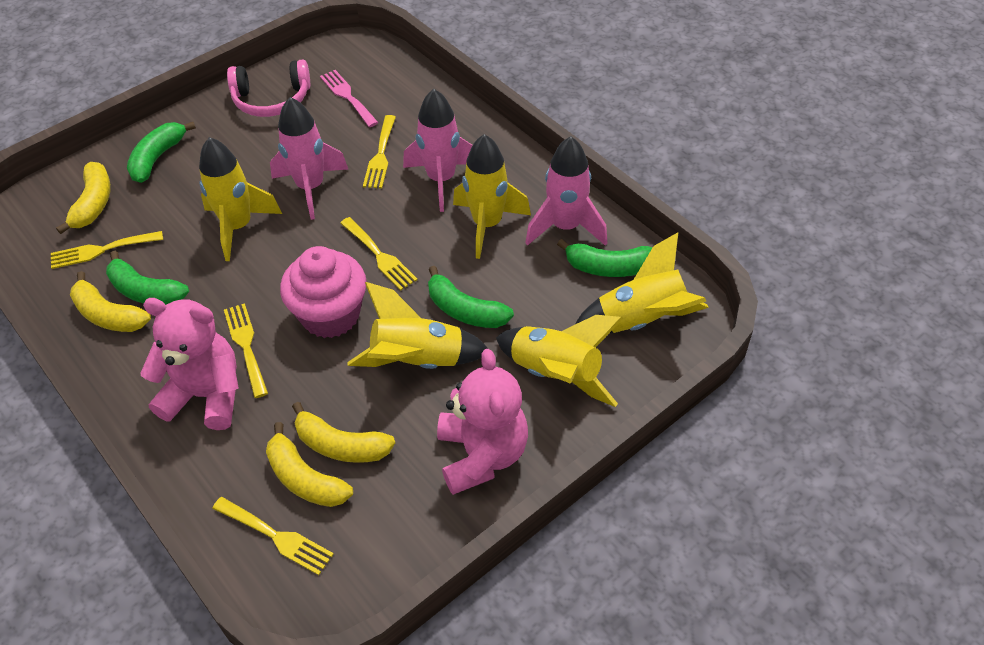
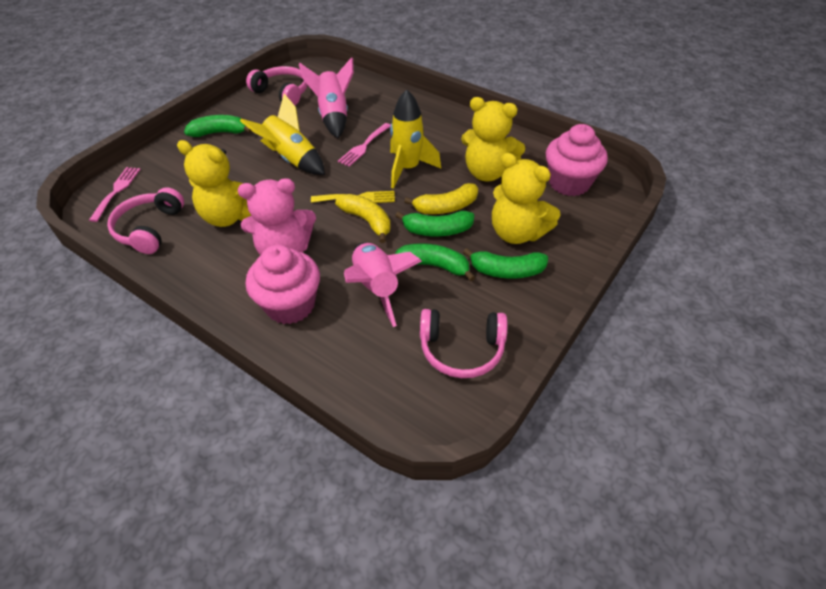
pink cupcake: 1 -> 2
pink fork: 1 -> 2
pink headphones: 1 -> 3
pink rocket: 3 -> 2
pink teddy bear: 2 -> 1
yellow banana: 4 -> 2
yellow fork: 5 -> 1
yellow rocket: 5 -> 2
yellow teddy bear: 0 -> 3

